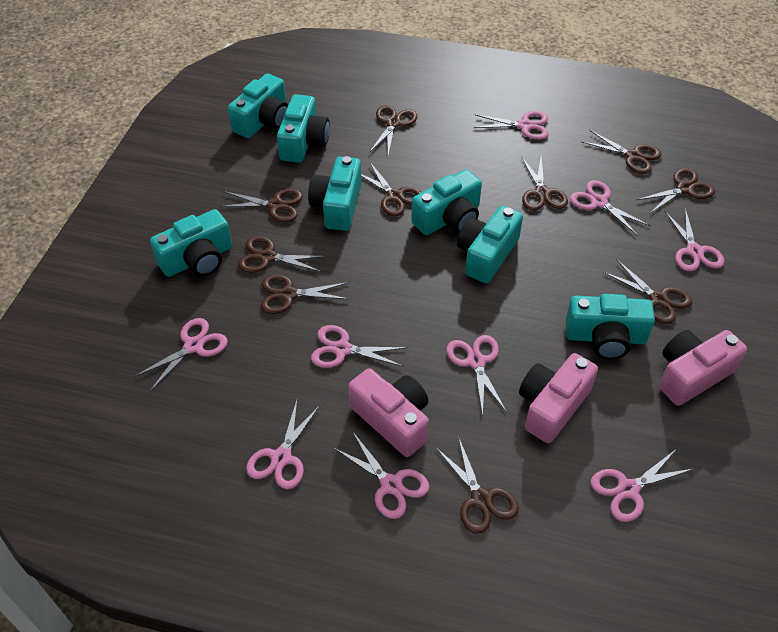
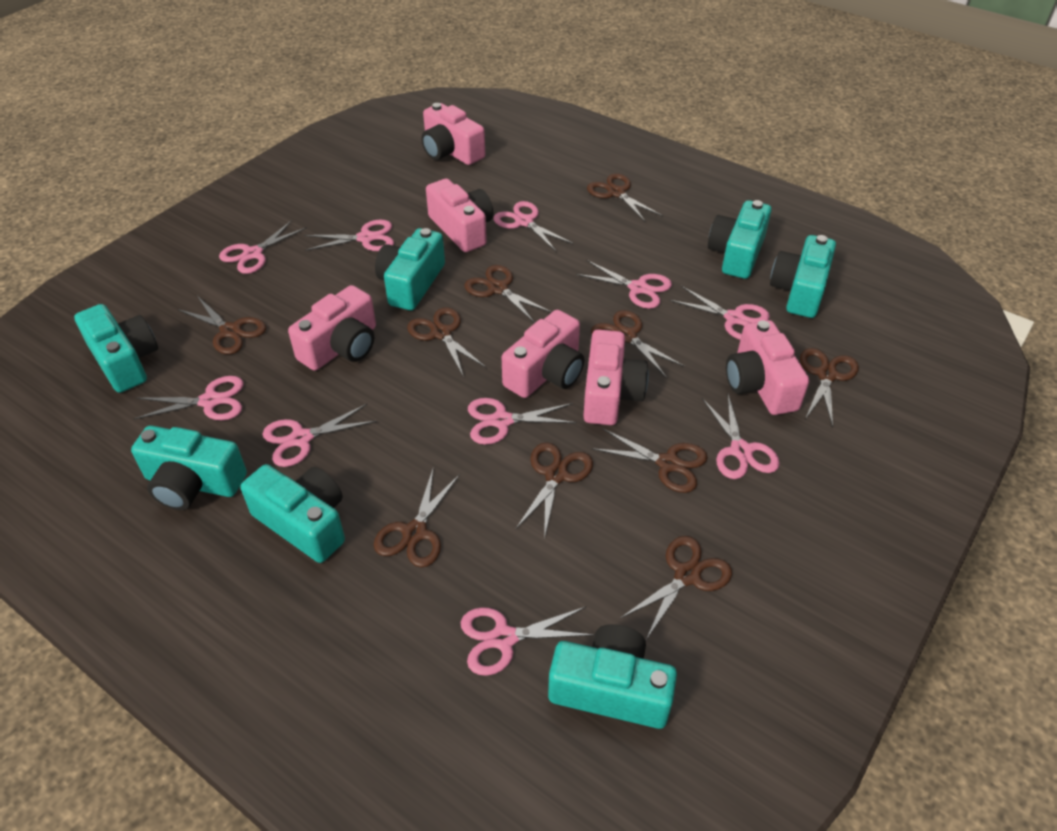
pink camera: 3 -> 6
pink scissors: 9 -> 10

